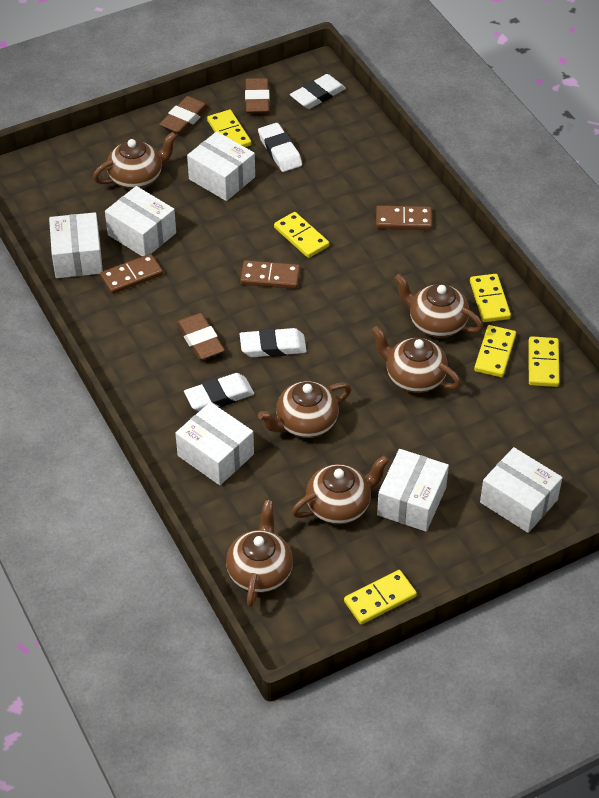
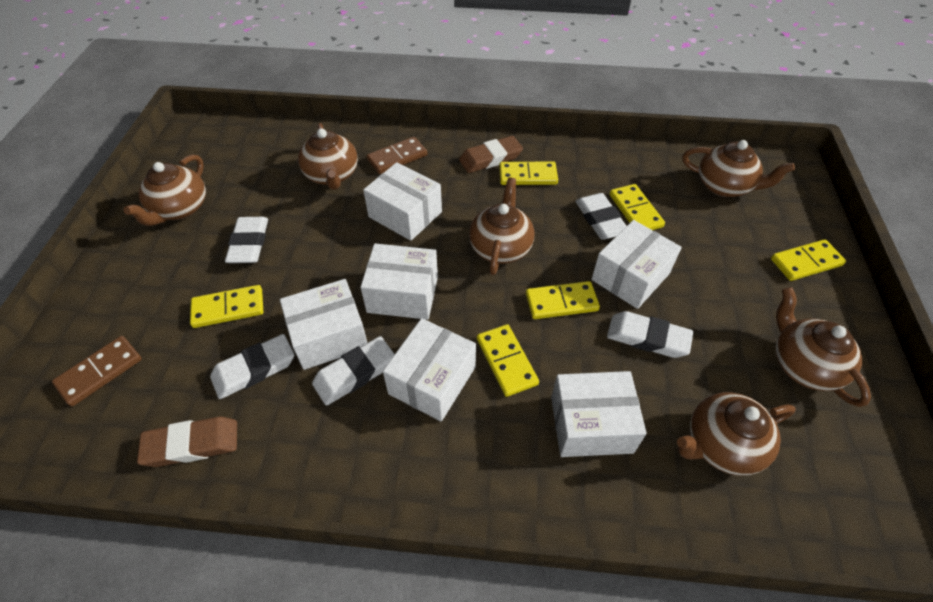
brown domino: 3 -> 2
brown eraser: 3 -> 2
white eraser: 4 -> 5

